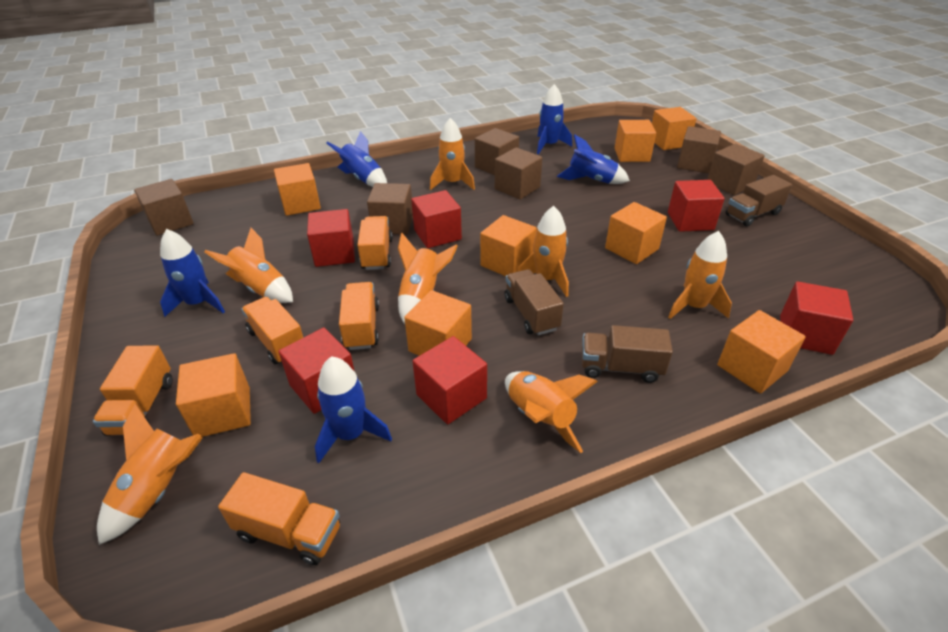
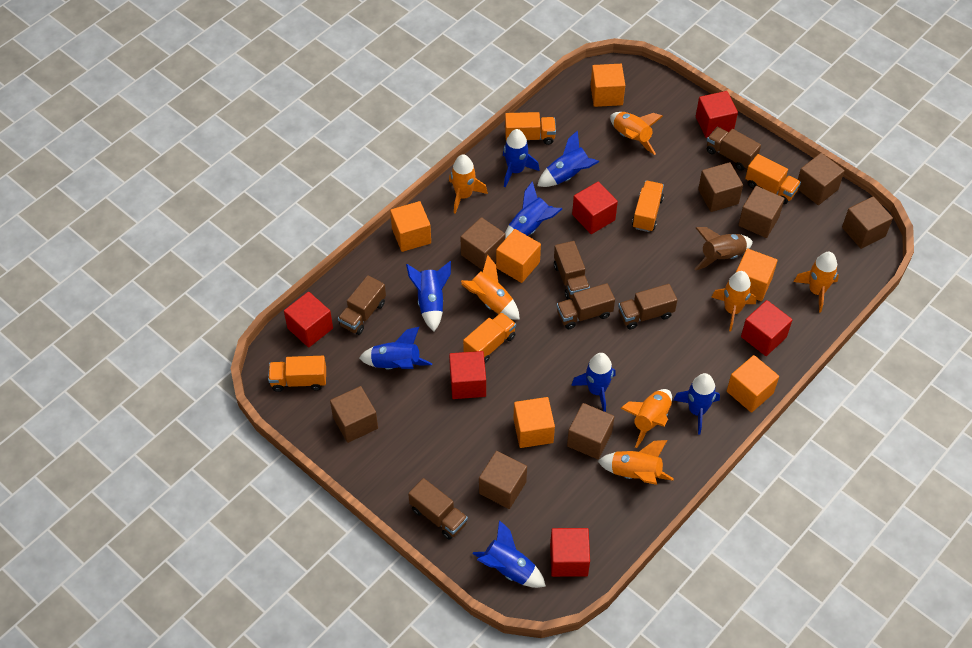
blue rocket: 5 -> 8
brown cube: 6 -> 8
brown rocket: 0 -> 1
brown truck: 3 -> 6
orange cube: 8 -> 6

